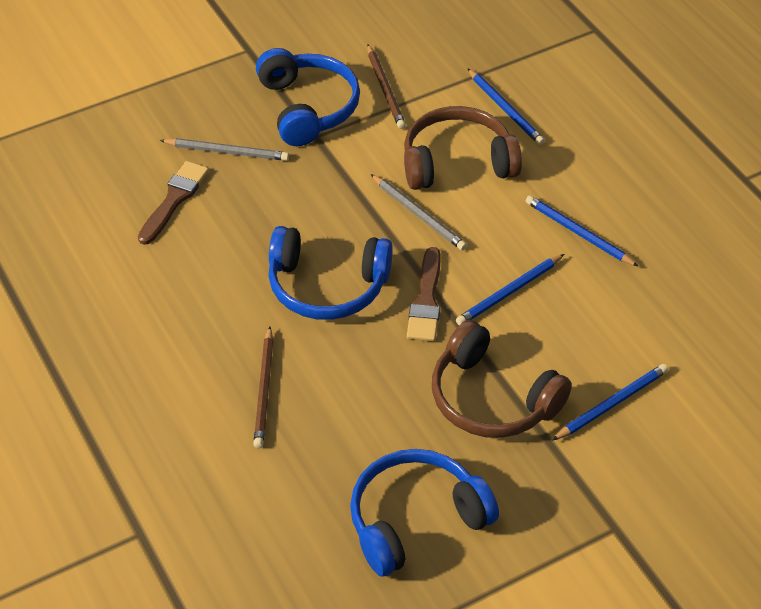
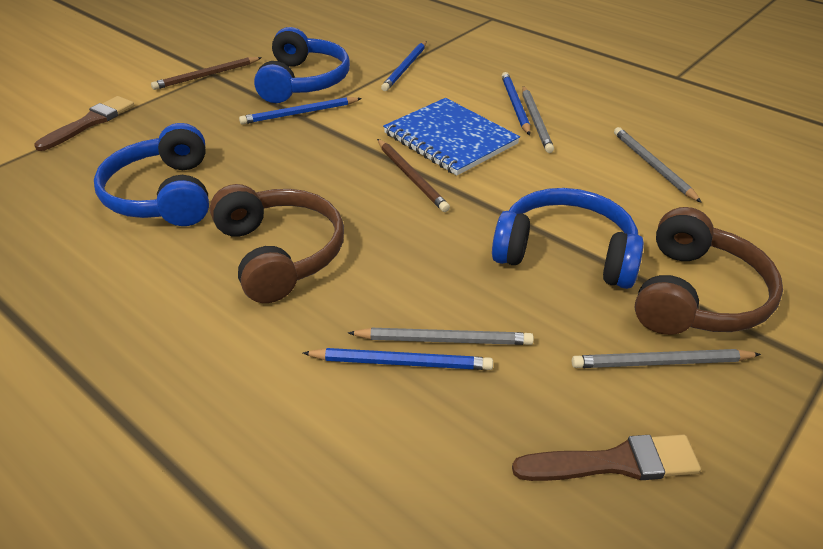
blue notebook: 0 -> 1
grey pencil: 2 -> 4

